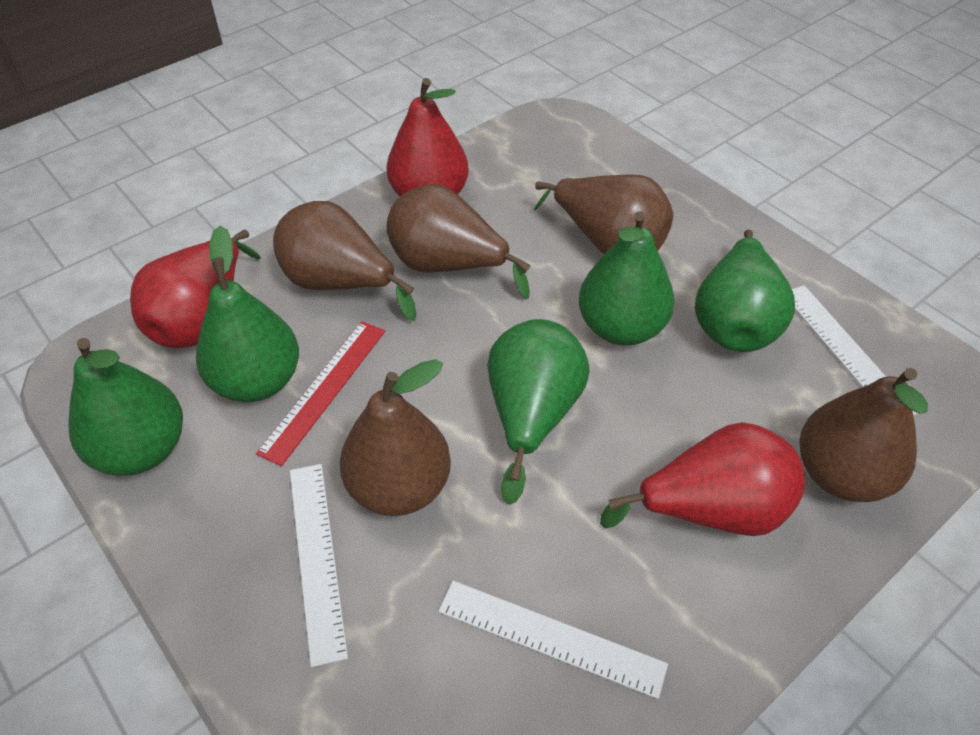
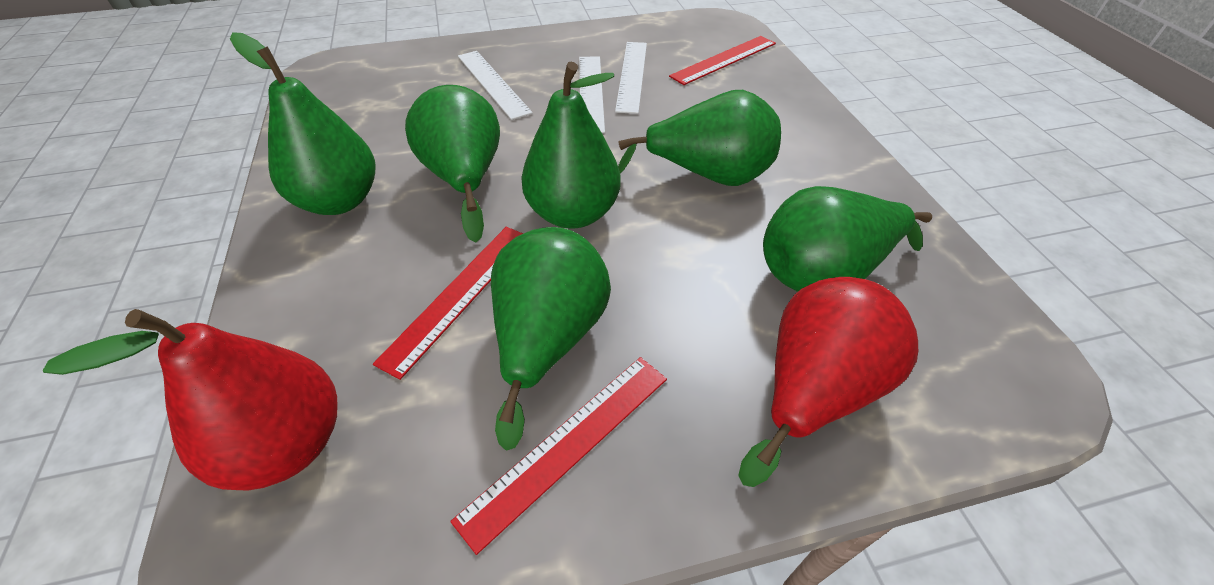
brown pear: 5 -> 0
green pear: 5 -> 6
red pear: 3 -> 2
red ruler: 1 -> 3

